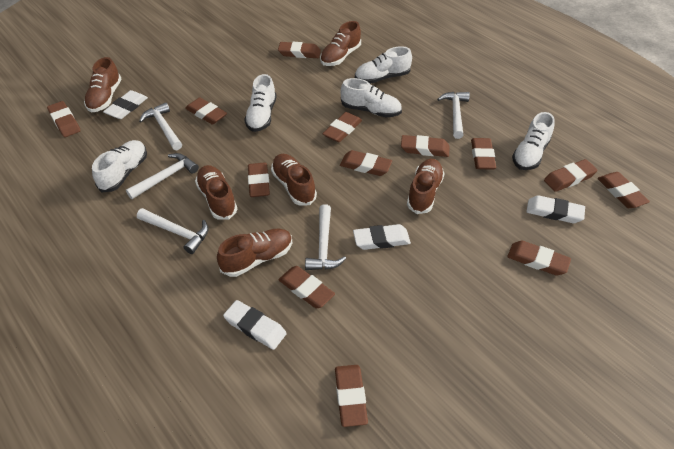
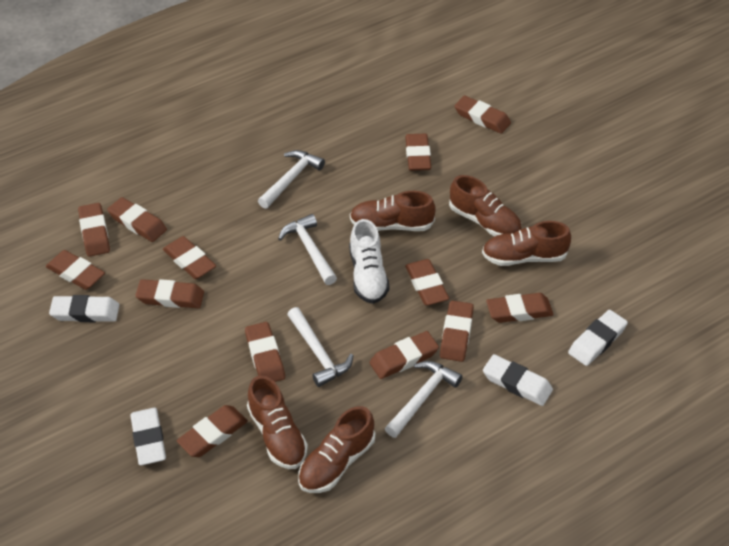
brown shoe: 6 -> 5
white hammer: 5 -> 4
white shoe: 5 -> 1

